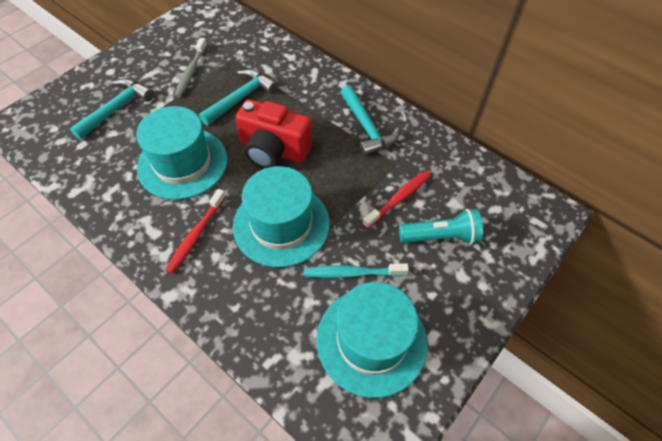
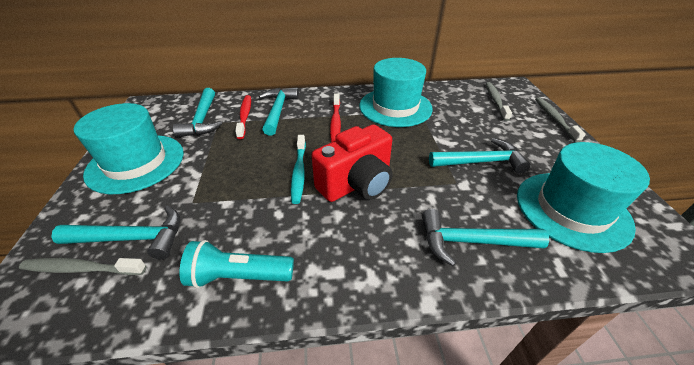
grey toothbrush: 1 -> 3
turquoise hammer: 3 -> 5

